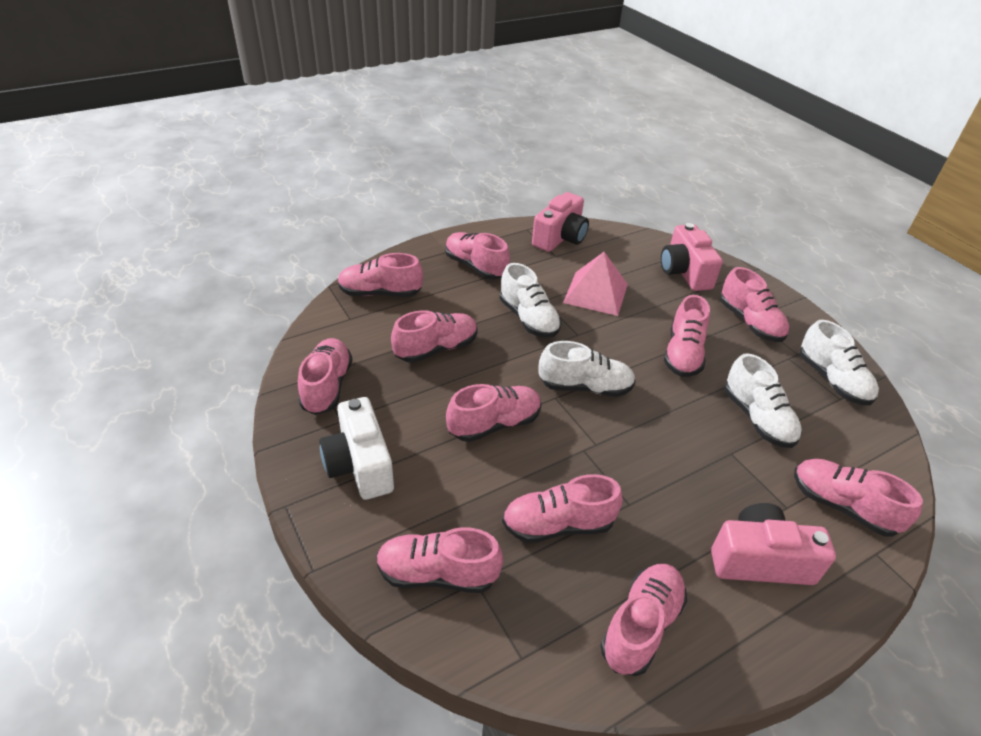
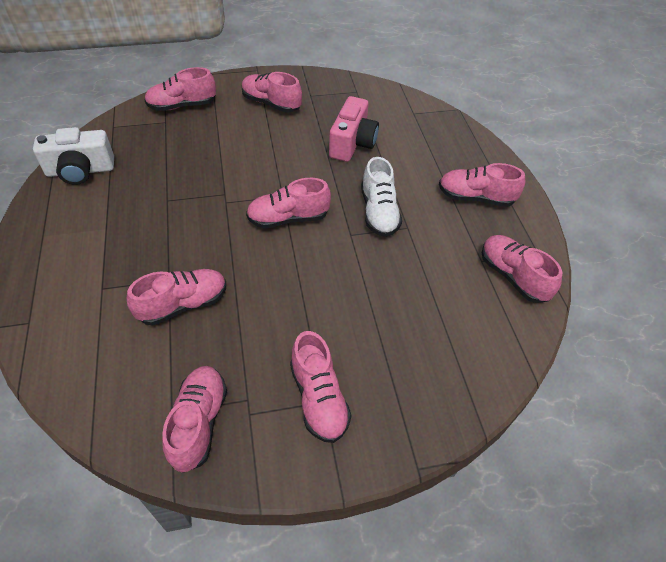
pink camera: 3 -> 1
pink pyramid: 1 -> 0
pink shoe: 11 -> 8
white shoe: 4 -> 1

